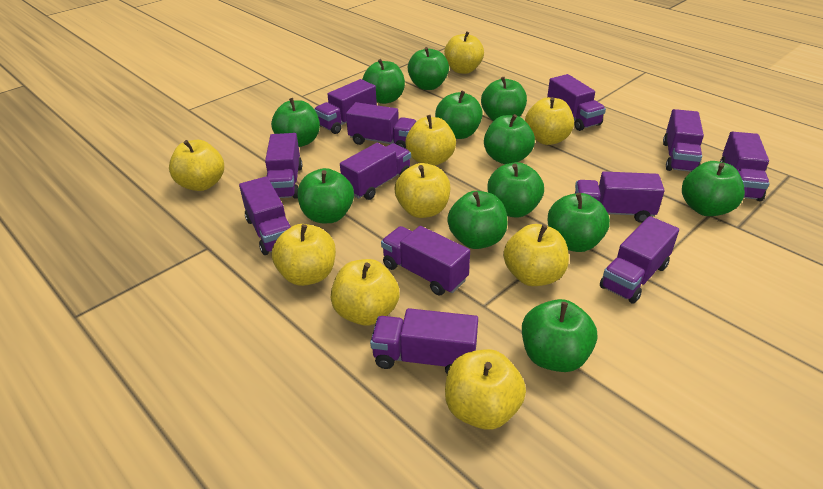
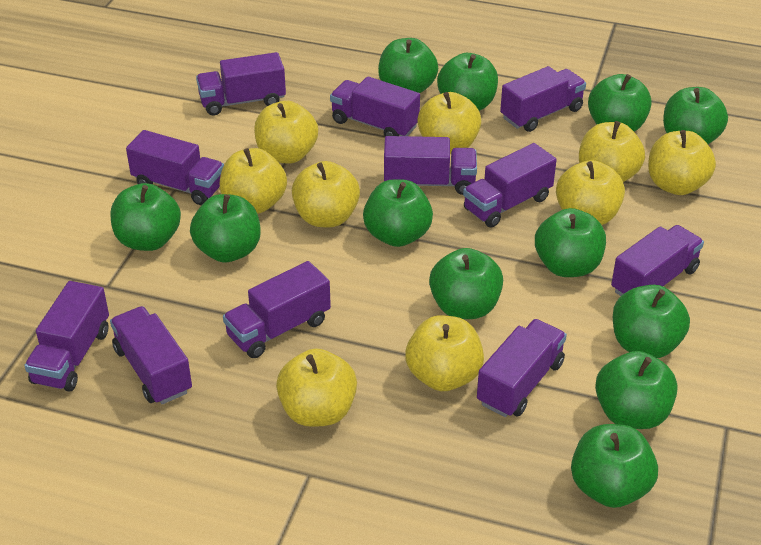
purple truck: 12 -> 11

